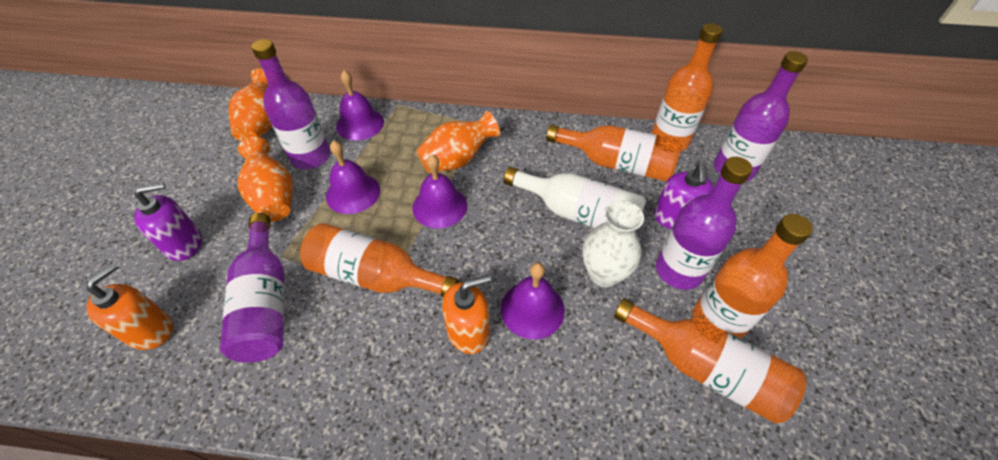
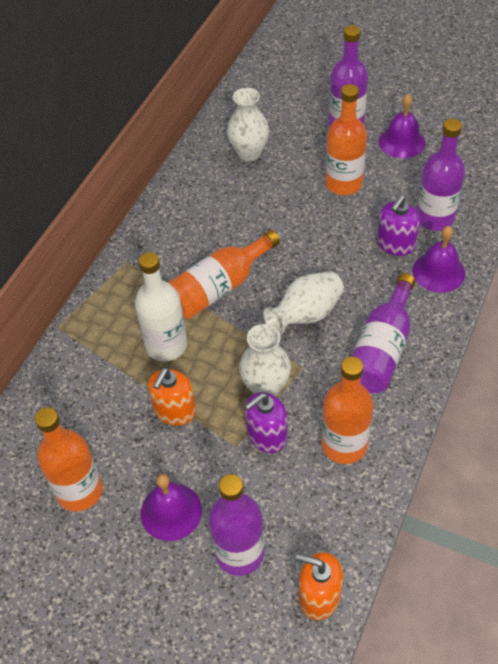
orange bottle: 5 -> 4
orange vase: 3 -> 0
purple bell: 4 -> 3
white vase: 1 -> 3

